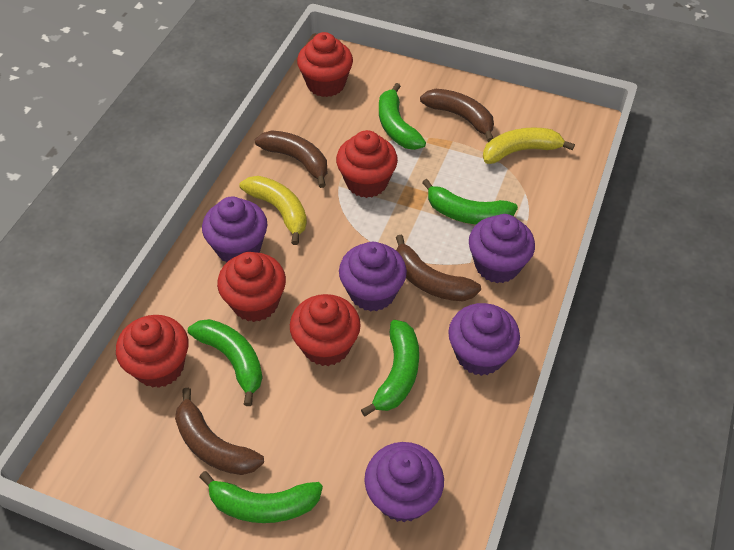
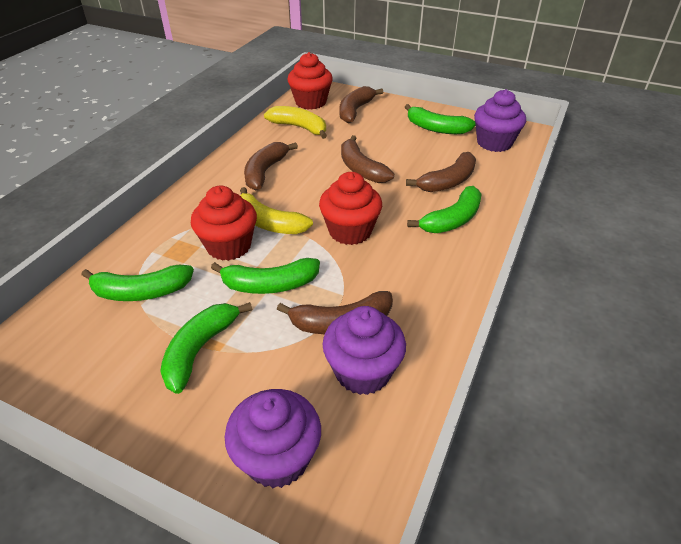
brown banana: 4 -> 5
purple cupcake: 5 -> 3
red cupcake: 5 -> 3

